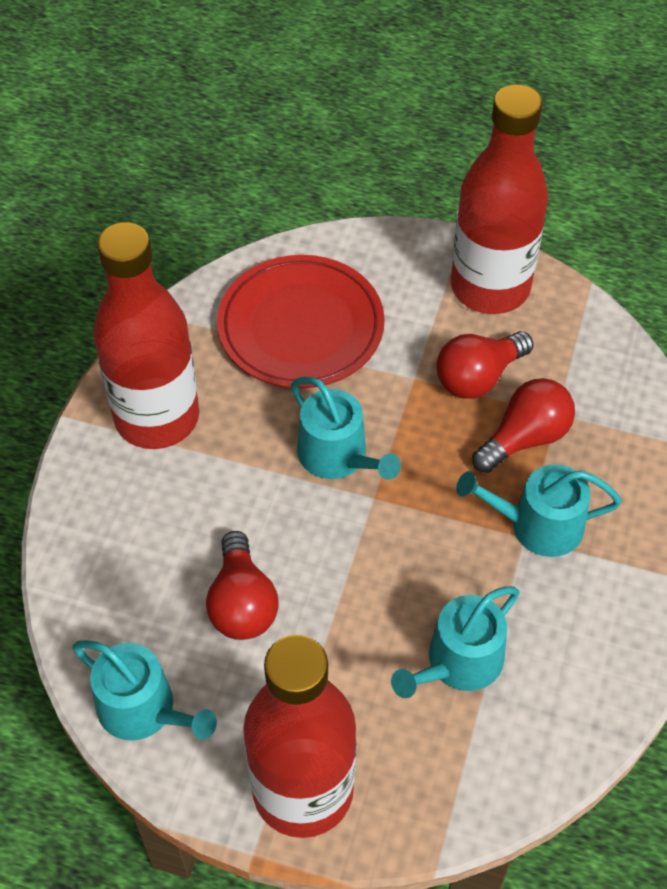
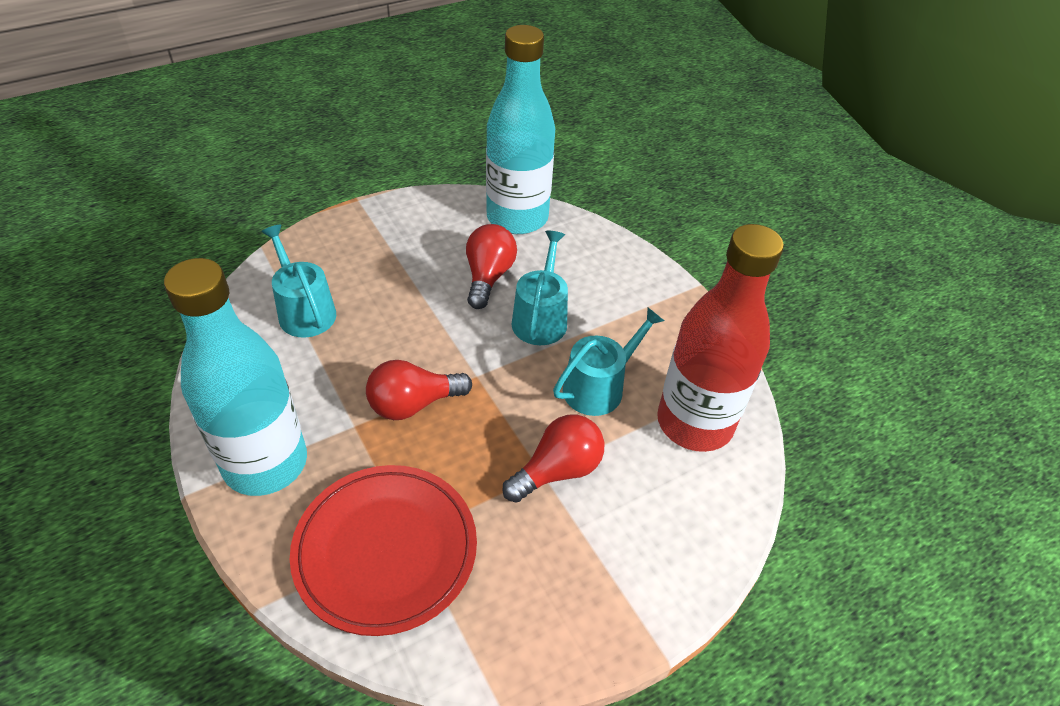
red bottle: 3 -> 1
turquoise bottle: 0 -> 2
turquoise watering can: 4 -> 3

